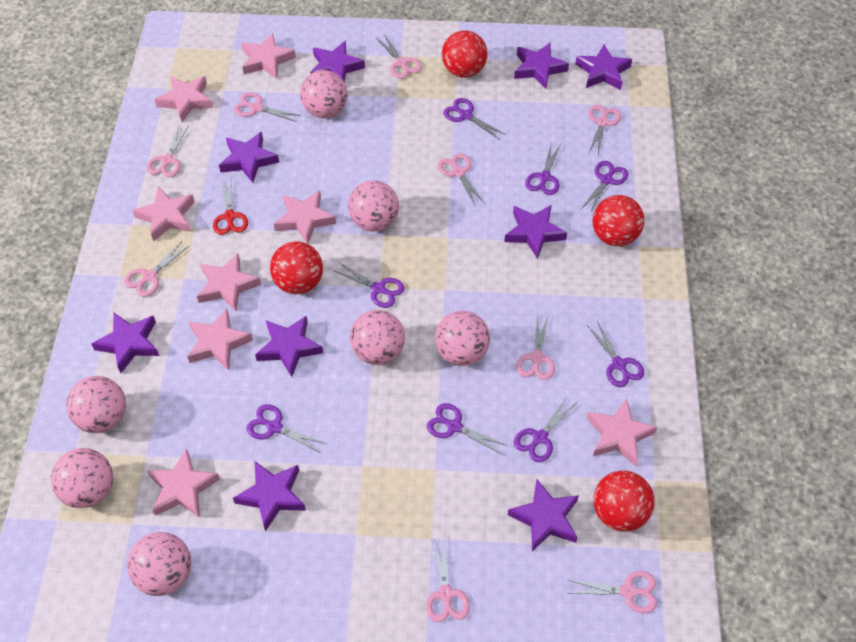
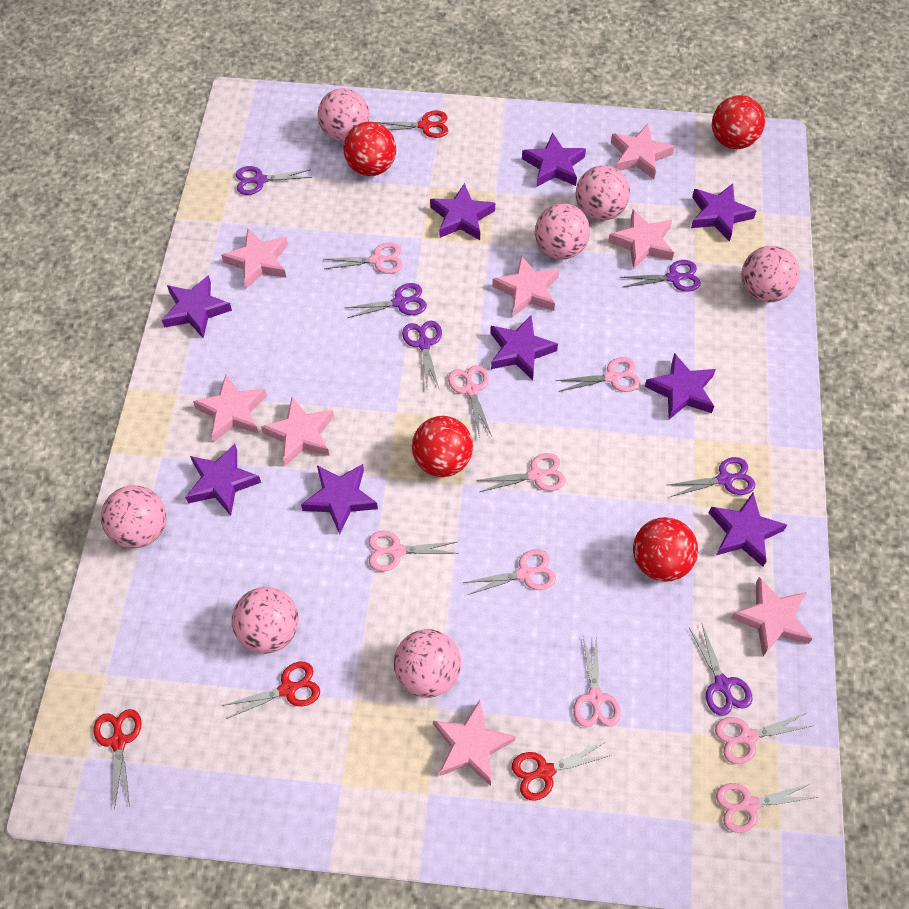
purple scissors: 8 -> 6
red scissors: 1 -> 4

